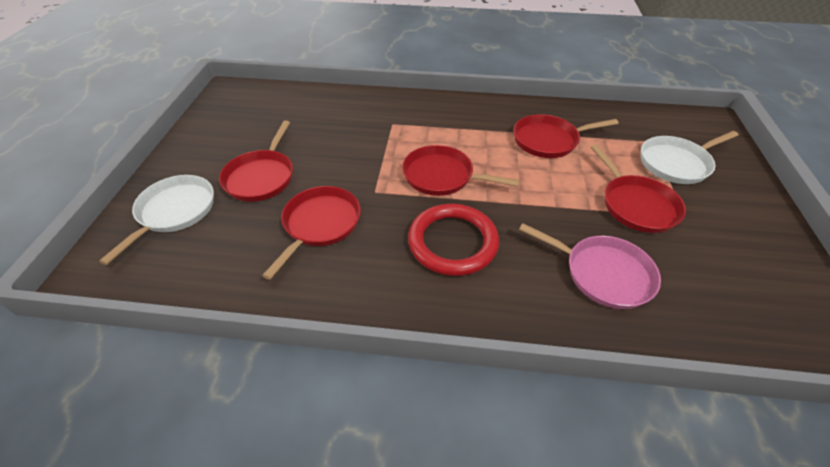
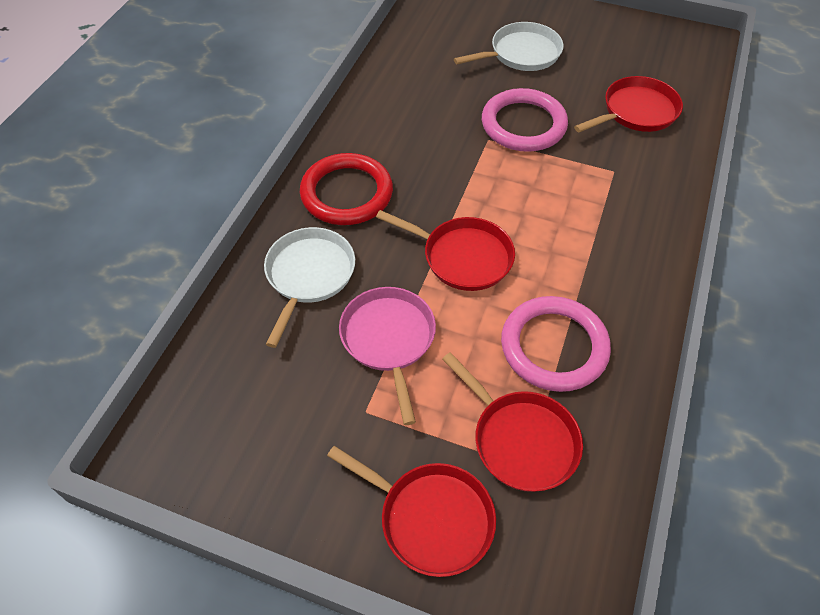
pink ring: 0 -> 2
red pan: 5 -> 4

